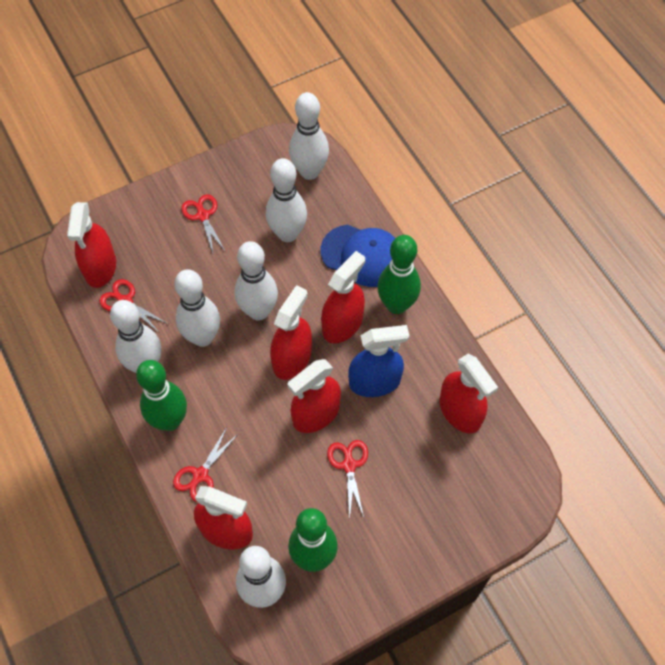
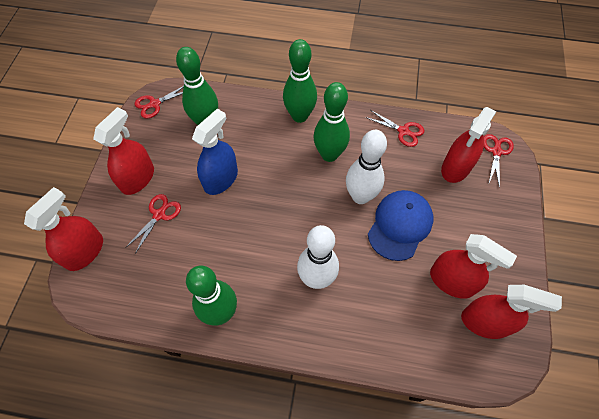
green bowling pin: 3 -> 4
red spray bottle: 6 -> 5
white bowling pin: 6 -> 2

